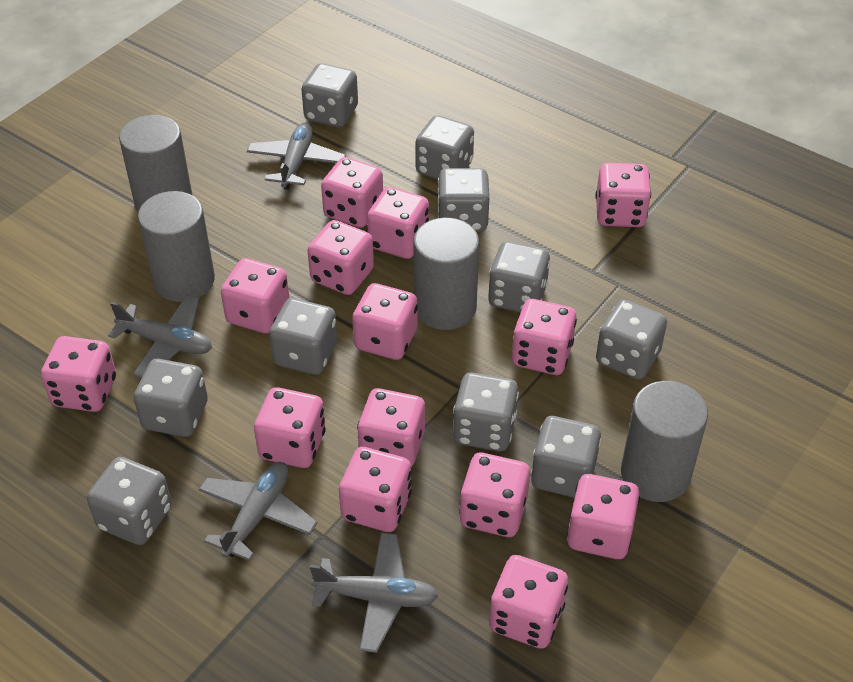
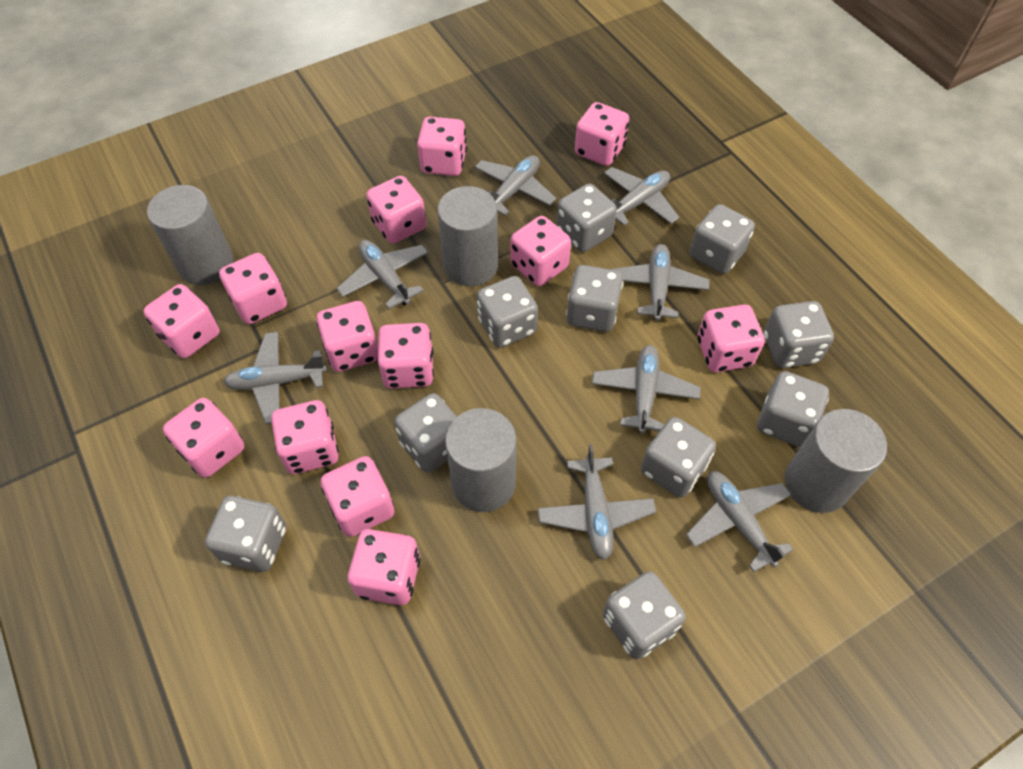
grey plane: 4 -> 8
pink dice: 14 -> 13

